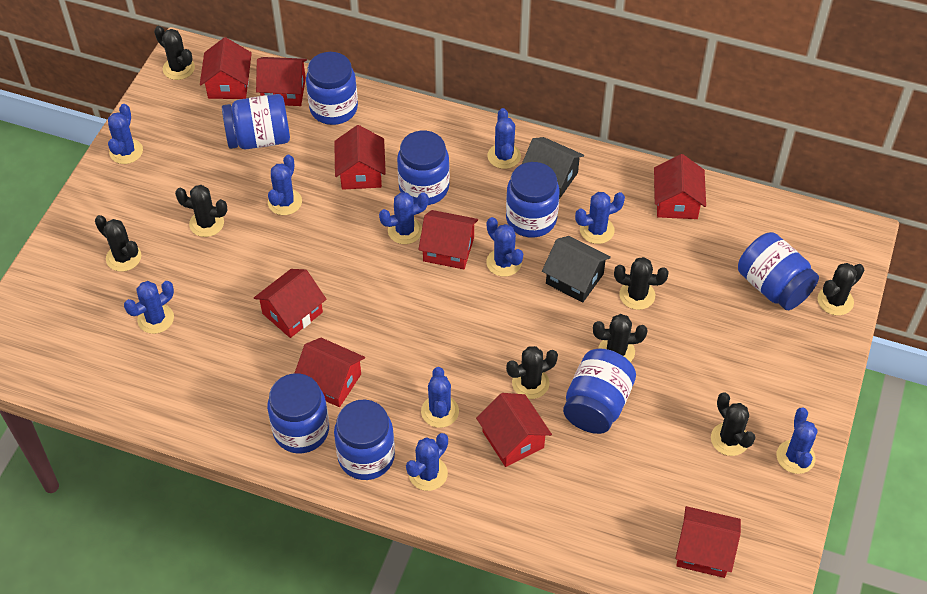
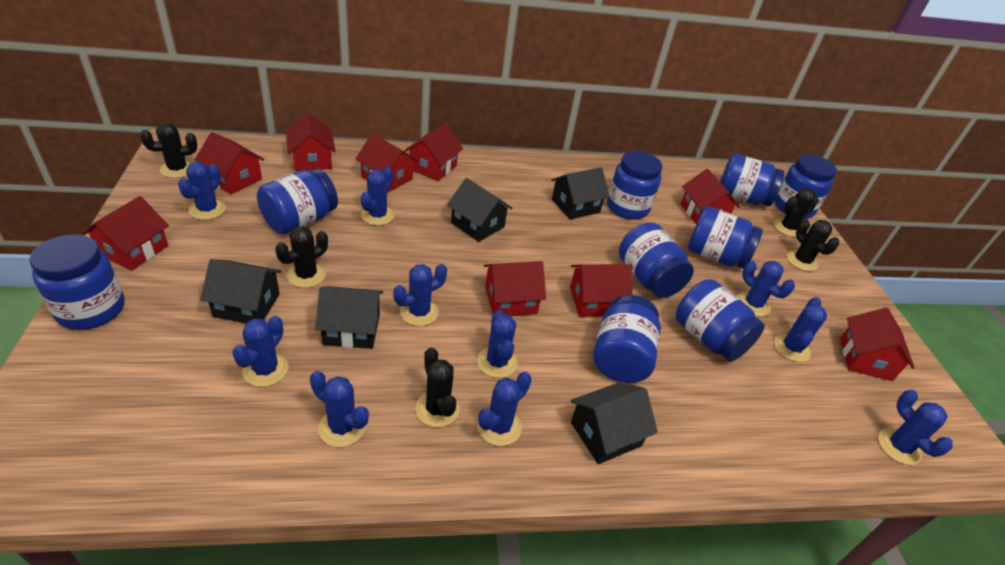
black cactus: 8 -> 5
black house: 2 -> 5
blue jar: 8 -> 9

